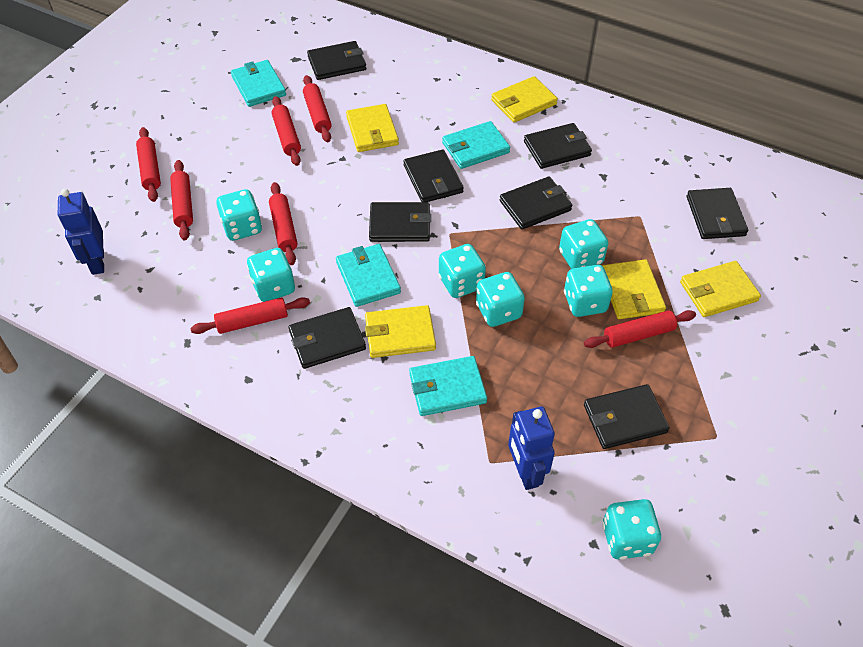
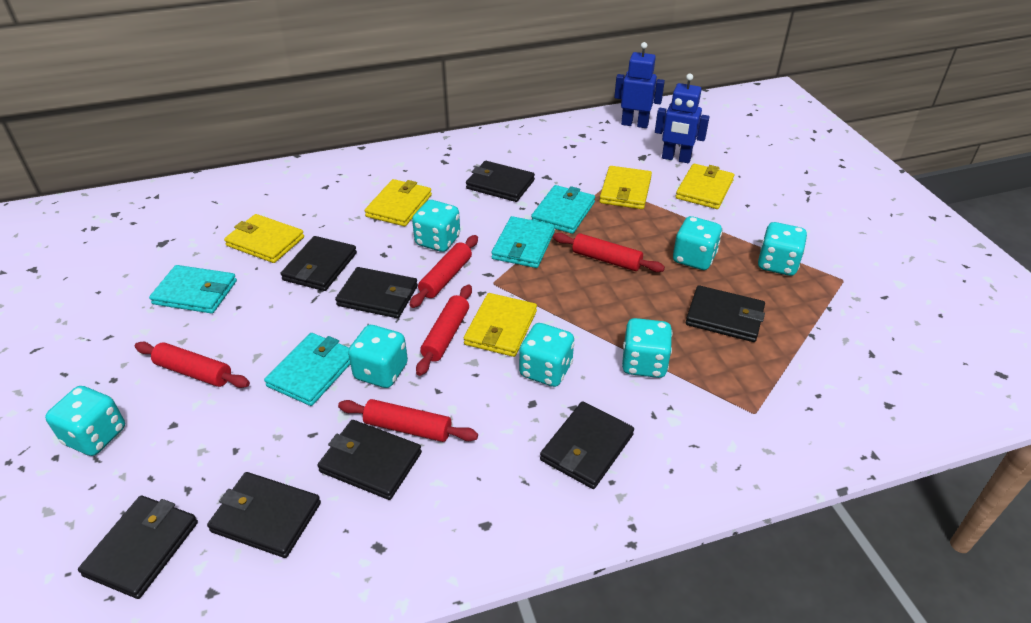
red rolling pin: 7 -> 5

